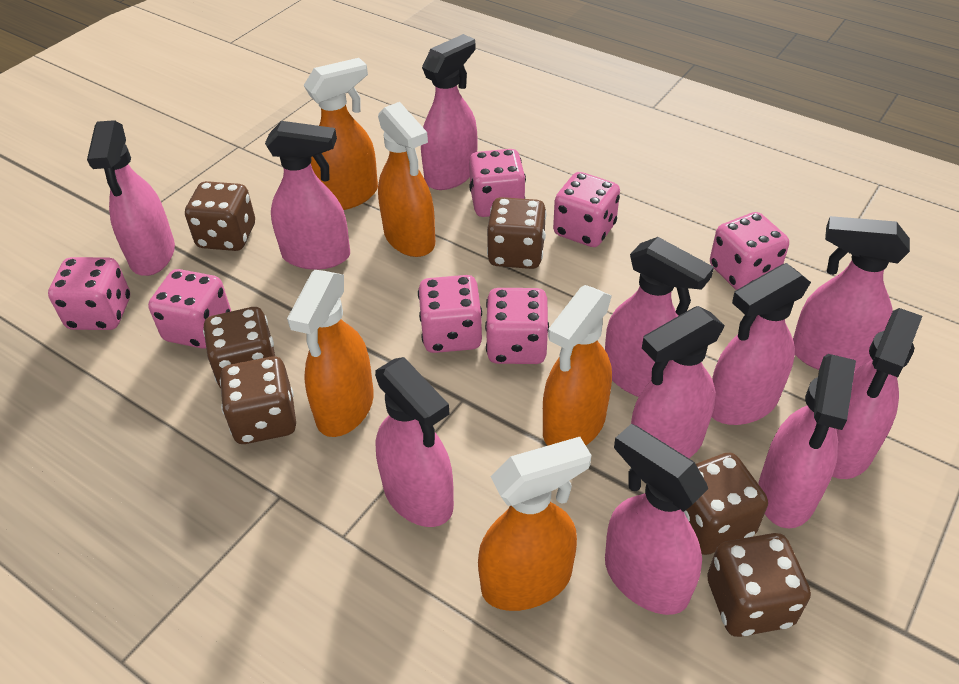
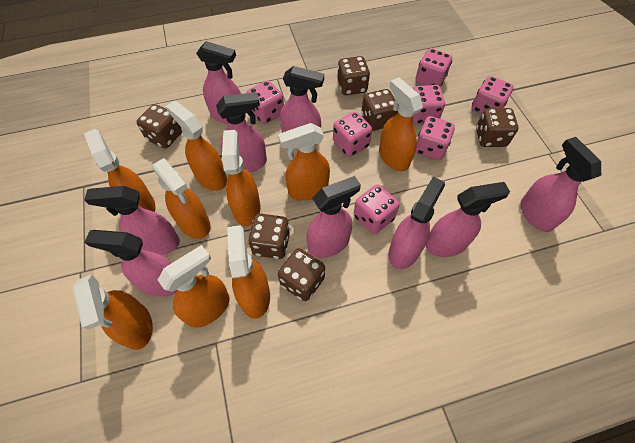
orange spray bottle: 5 -> 9
pink spray bottle: 11 -> 9

